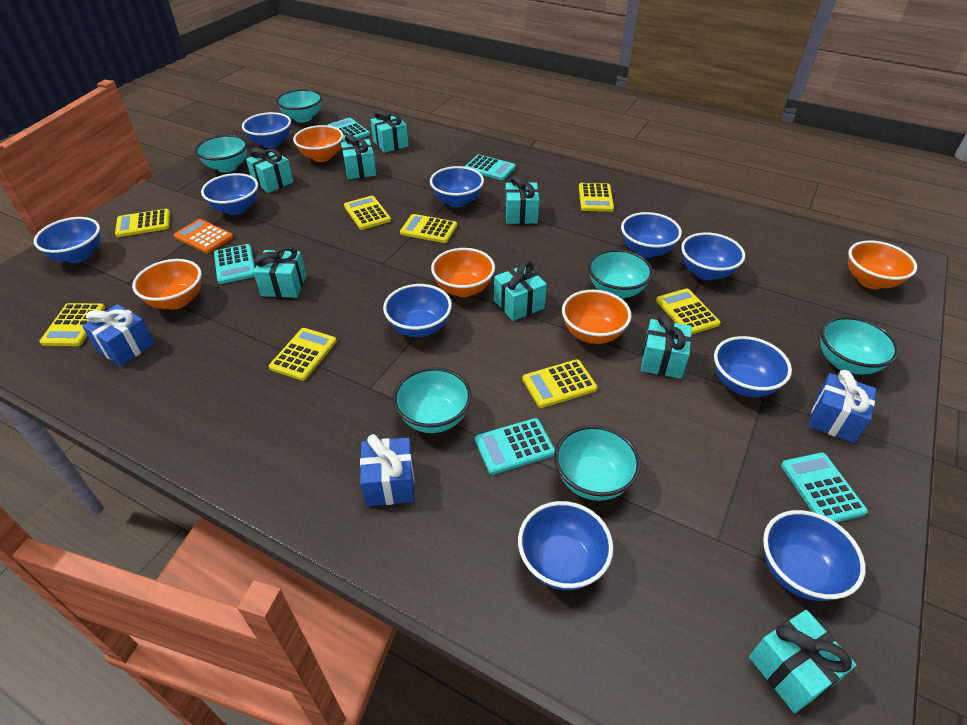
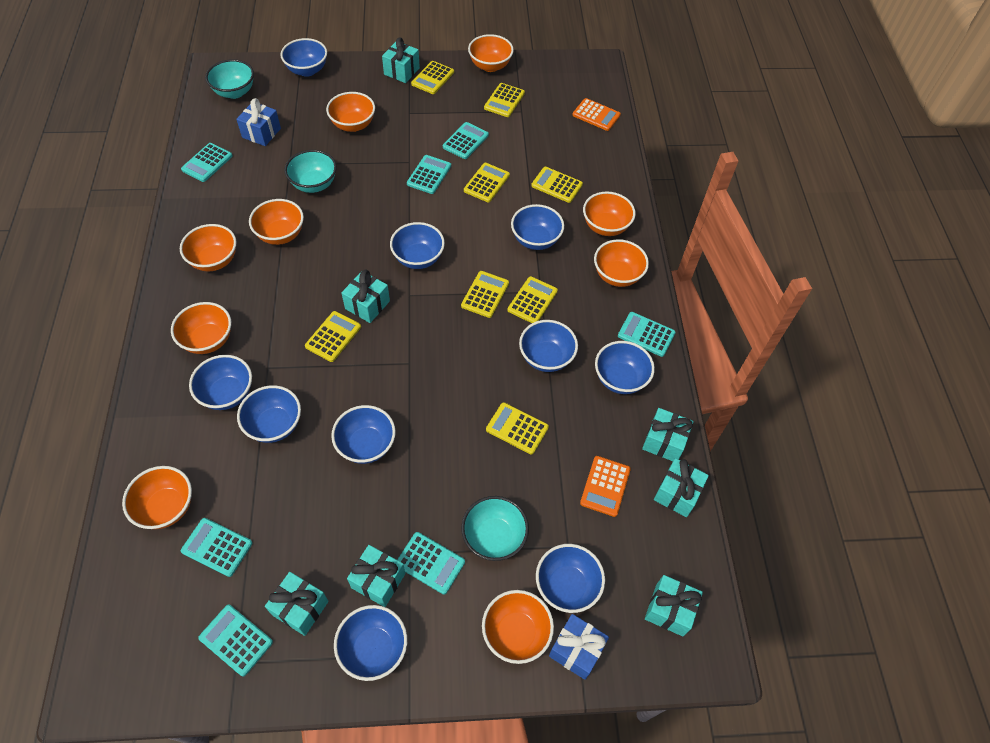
blue gift: 3 -> 2
orange bowl: 5 -> 9
orange calculator: 1 -> 2
turquoise bowl: 6 -> 3
turquoise calculator: 5 -> 7
turquoise gift: 8 -> 7

